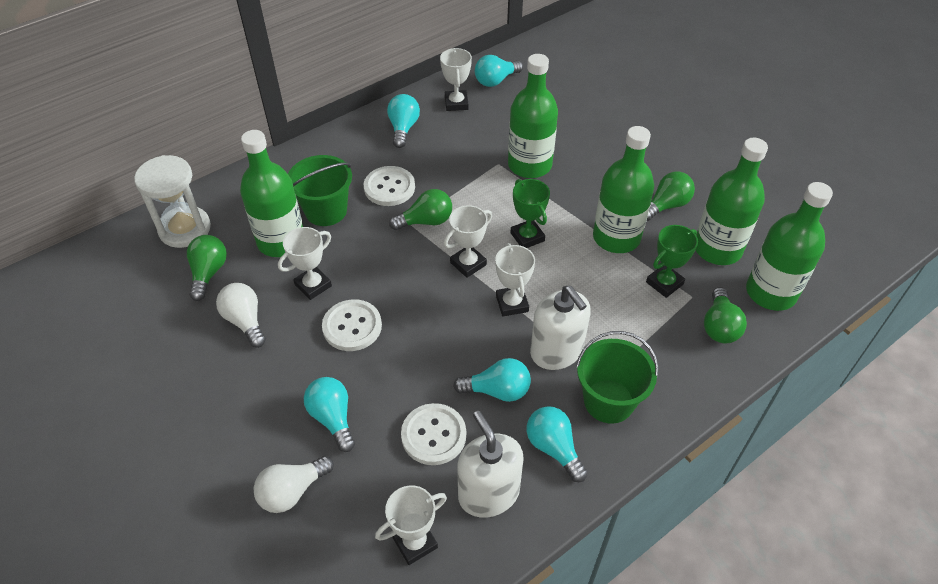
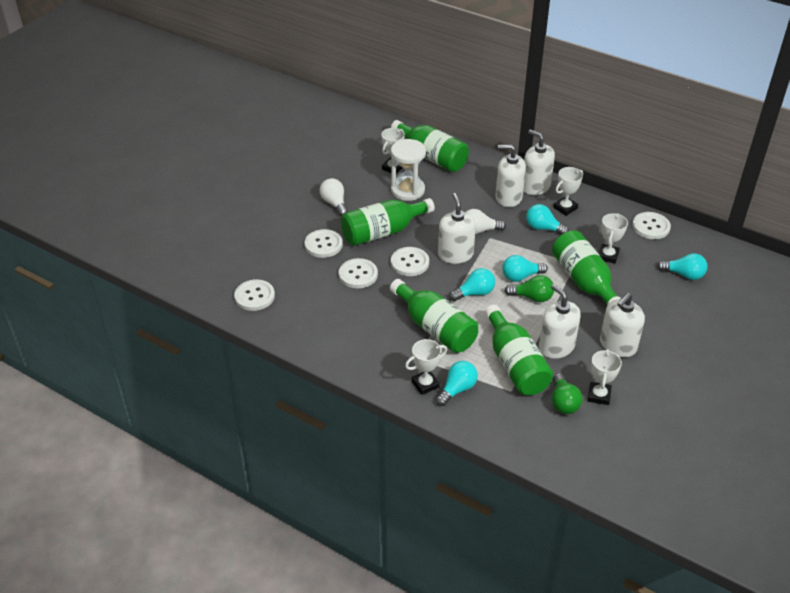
green bucket: 2 -> 0
green light bulb: 4 -> 2
green trophy: 2 -> 0
white button: 3 -> 5
white soap dispenser: 2 -> 5

